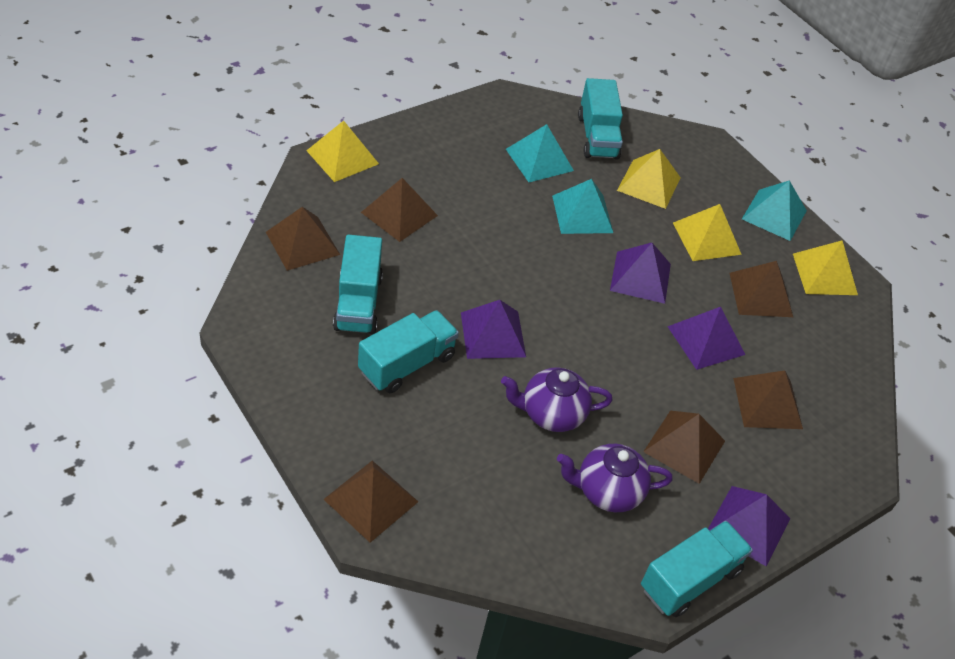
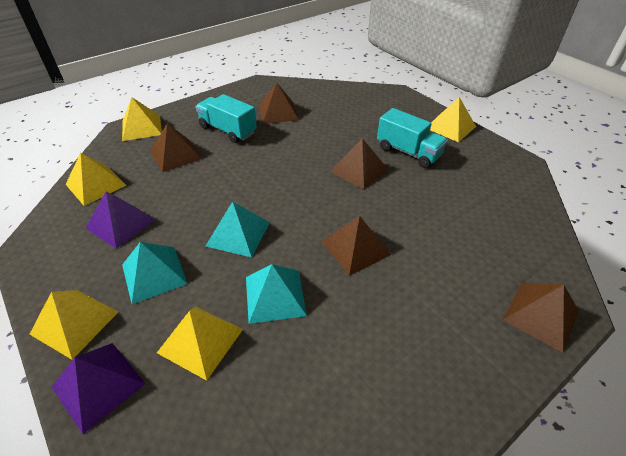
brown pyramid: 6 -> 5
purple pyramid: 4 -> 2
purple teapot: 2 -> 0
turquoise truck: 4 -> 2
yellow pyramid: 4 -> 5

